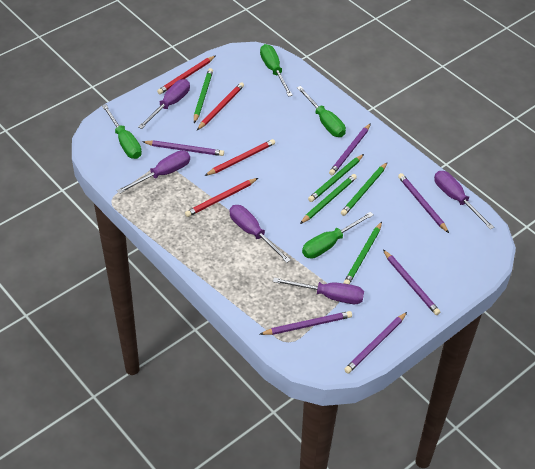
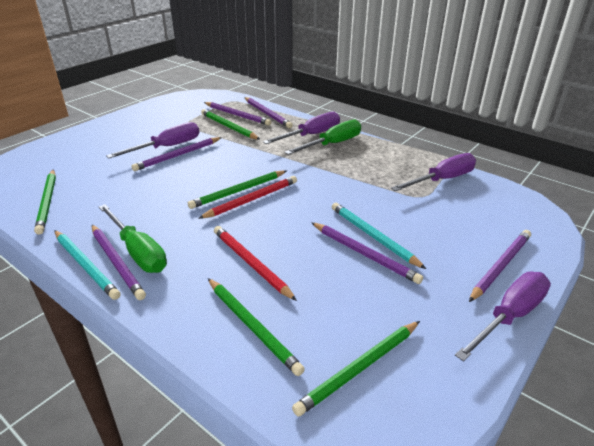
green screwdriver: 4 -> 2
purple screwdriver: 5 -> 4
red pencil: 4 -> 2
turquoise pencil: 0 -> 2

